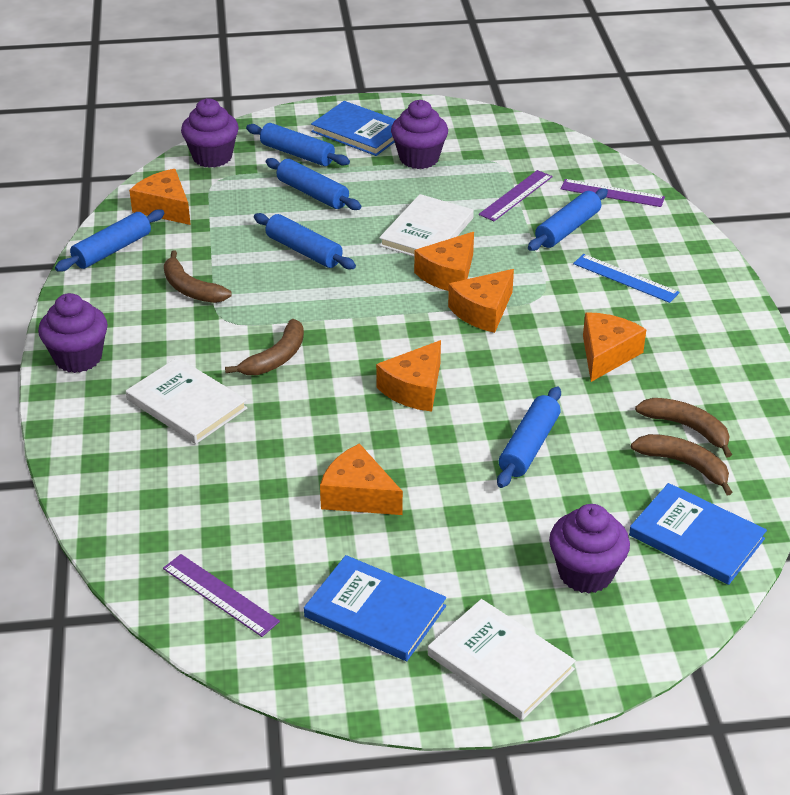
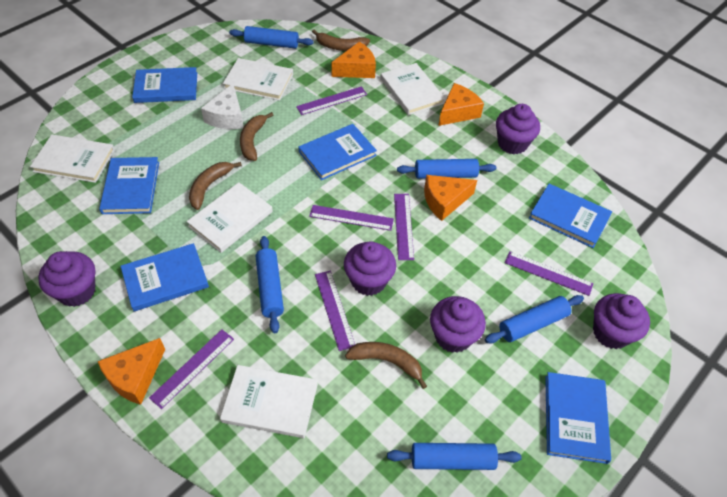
blue book: 3 -> 6
blue rolling pin: 6 -> 5
blue ruler: 1 -> 0
orange cheese: 6 -> 4
purple cupcake: 4 -> 5
purple ruler: 3 -> 6
white book: 3 -> 5
white cheese: 0 -> 1

